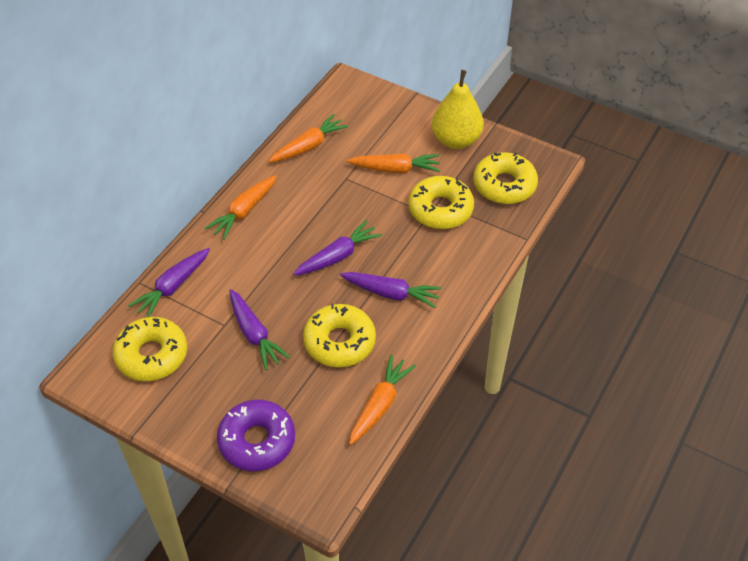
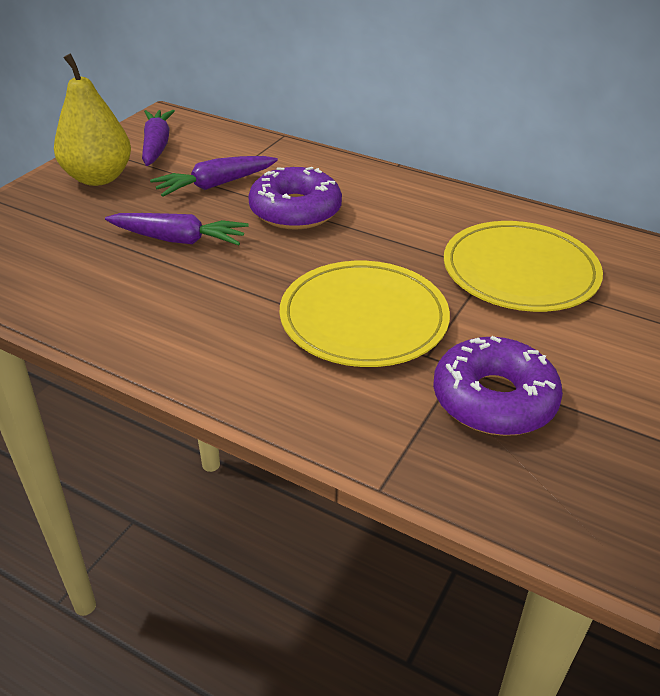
orange carrot: 4 -> 0
purple carrot: 4 -> 3
purple donut: 1 -> 2
yellow donut: 4 -> 0
yellow plate: 0 -> 2

